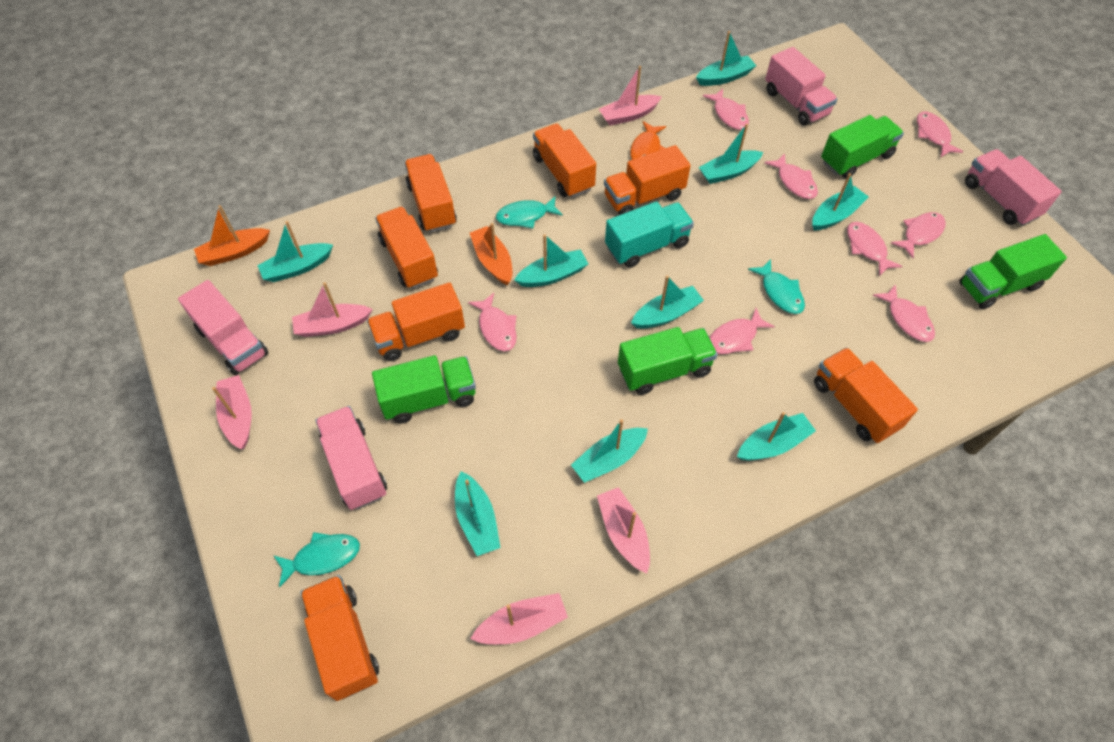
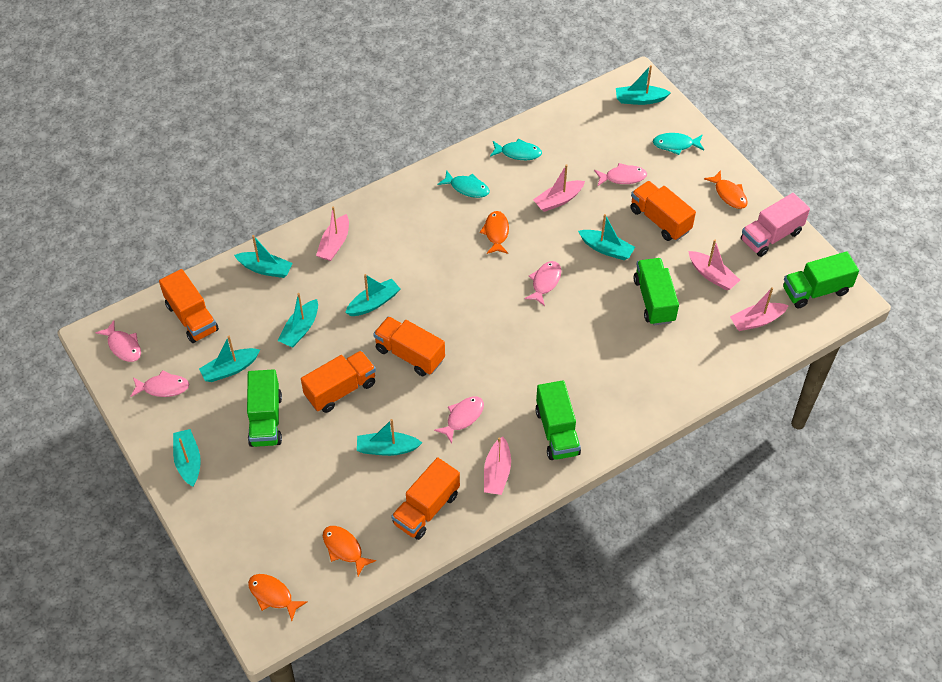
orange boat: 2 -> 0
orange fish: 1 -> 4
orange truck: 7 -> 5
pink fish: 8 -> 5
pink truck: 4 -> 1
turquoise boat: 9 -> 8
turquoise truck: 1 -> 0

